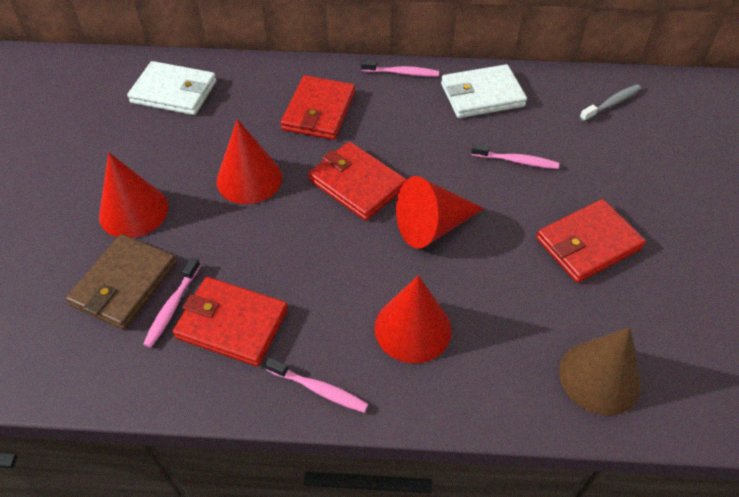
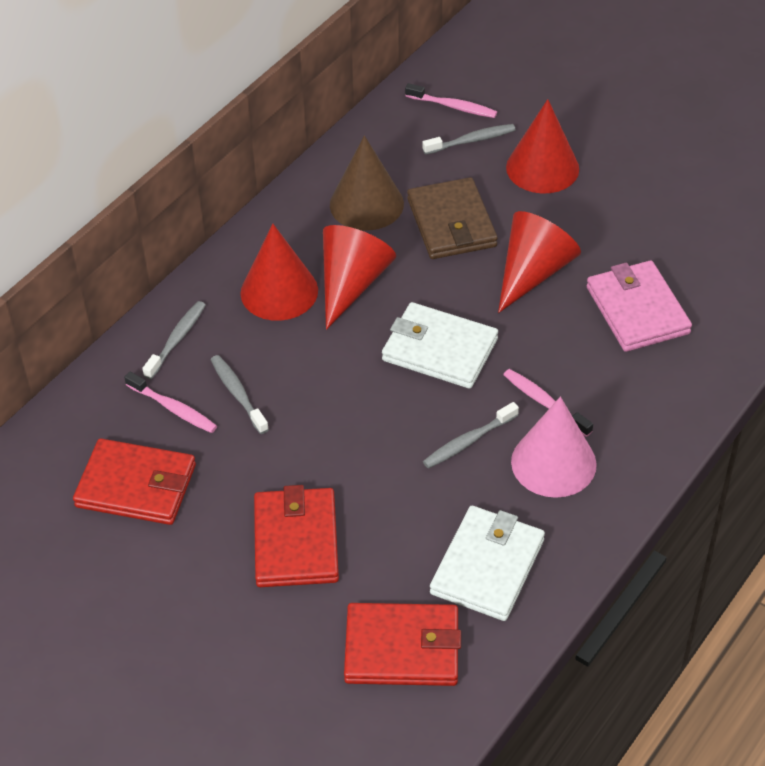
grey toothbrush: 1 -> 4
pink cone: 0 -> 1
pink toothbrush: 4 -> 3
pink wallet: 0 -> 1
red wallet: 4 -> 3

